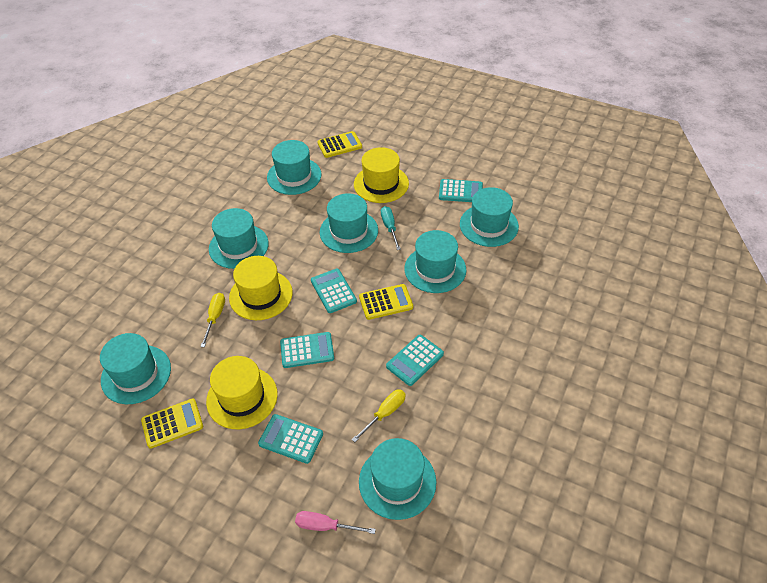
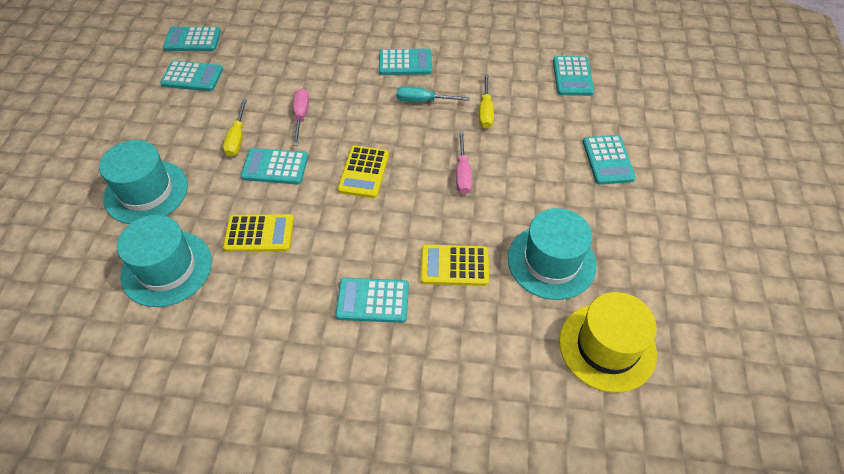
pink screwdriver: 1 -> 2
turquoise calculator: 5 -> 7
turquoise hat: 7 -> 3
yellow hat: 3 -> 1

